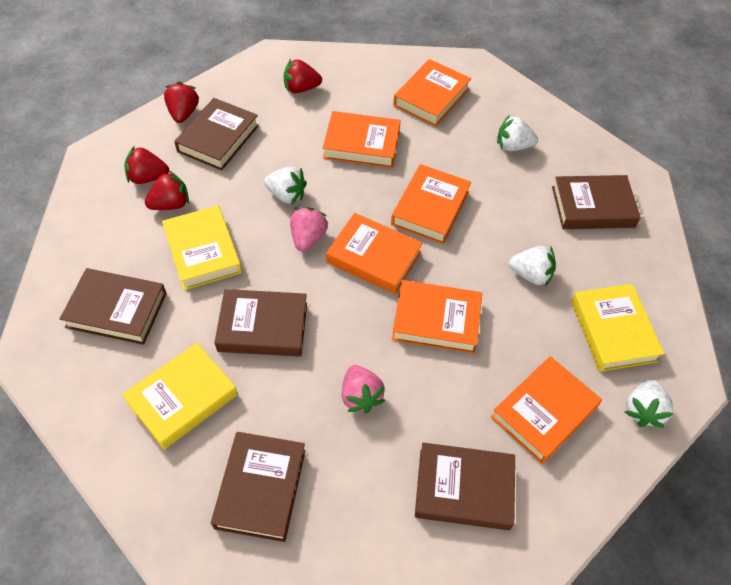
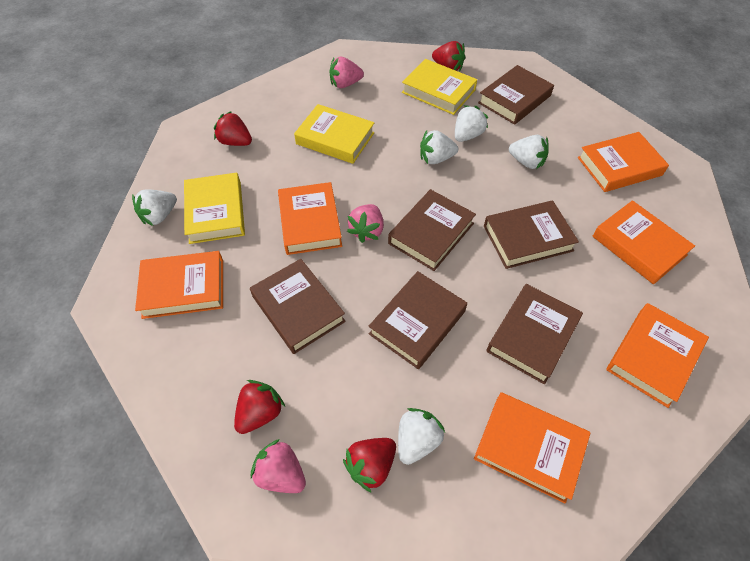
pink strawberry: 2 -> 3
white strawberry: 4 -> 5

